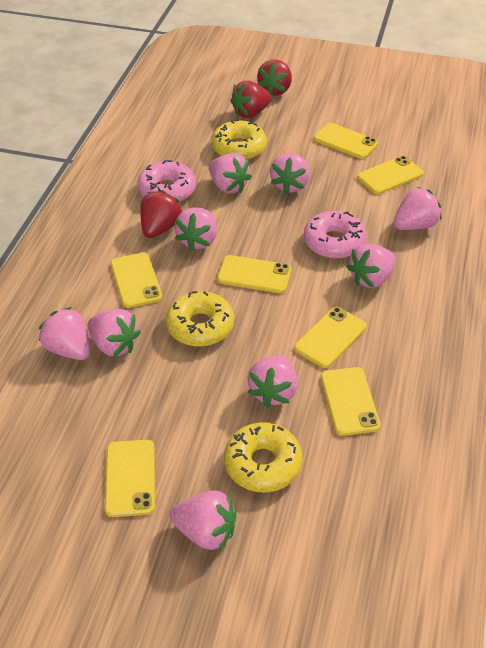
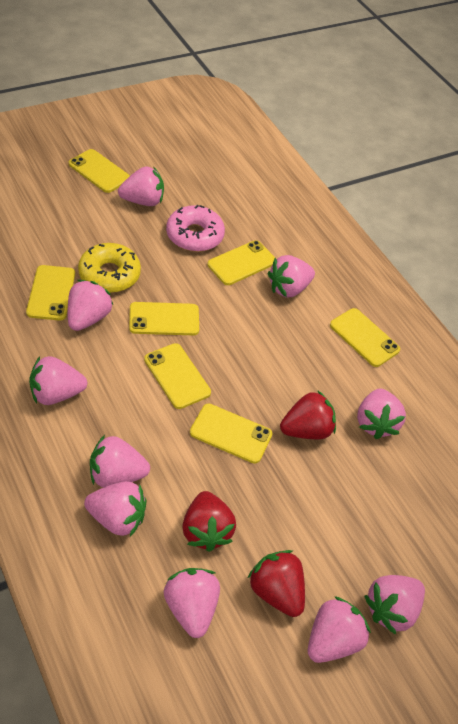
pink donut: 2 -> 1
pink strawberry: 9 -> 10
yellow donut: 3 -> 1

